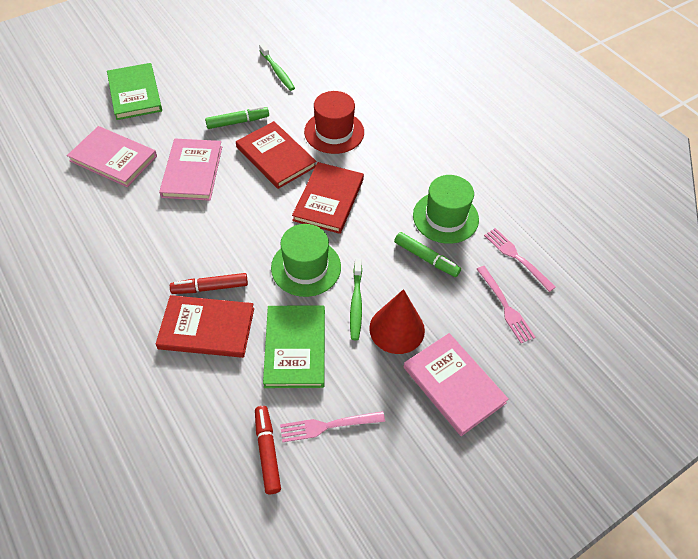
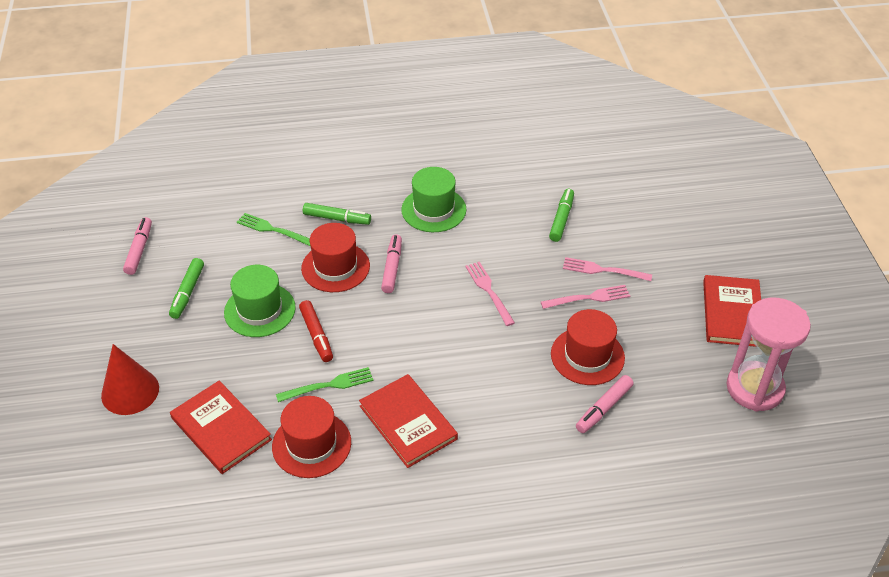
green book: 2 -> 0
green fork: 0 -> 2
green marker: 2 -> 3
green toothbrush: 2 -> 0
pink book: 3 -> 0
pink hourglass: 0 -> 1
pink marker: 0 -> 3
red hat: 1 -> 3
red marker: 2 -> 1

